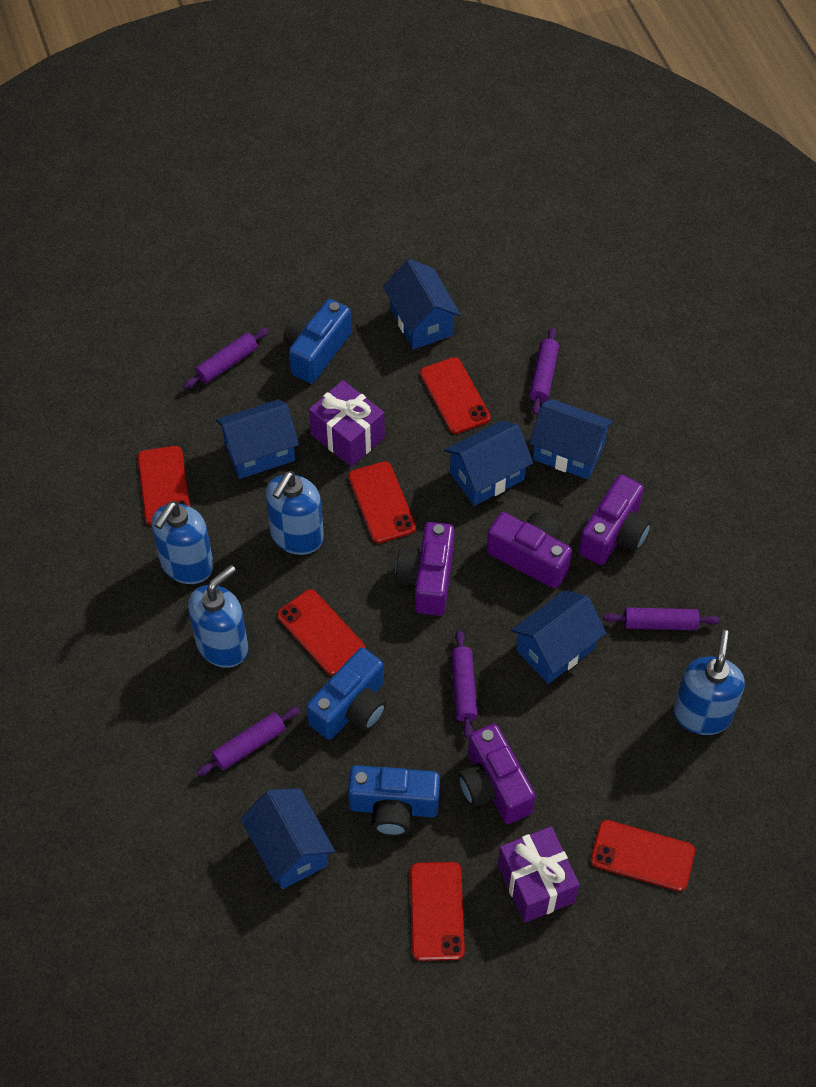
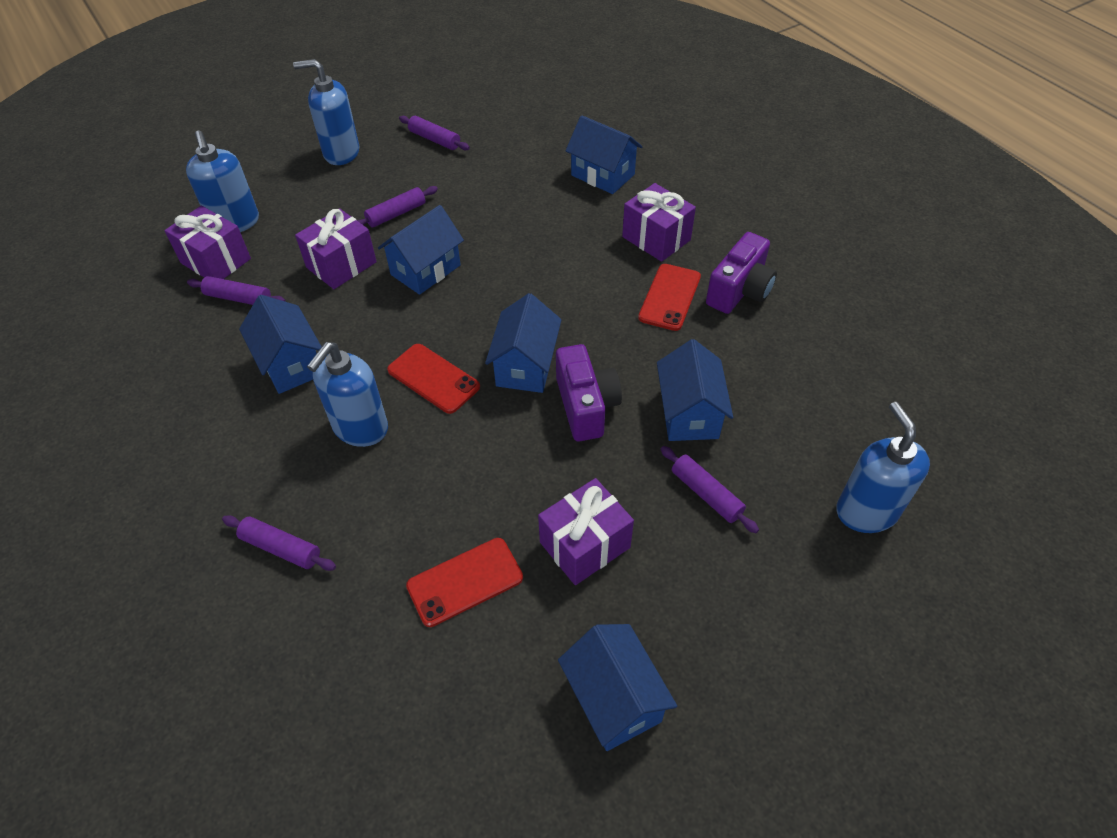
blue camera: 3 -> 0
purple camera: 4 -> 2
purple gift: 2 -> 4
red phone: 6 -> 3

